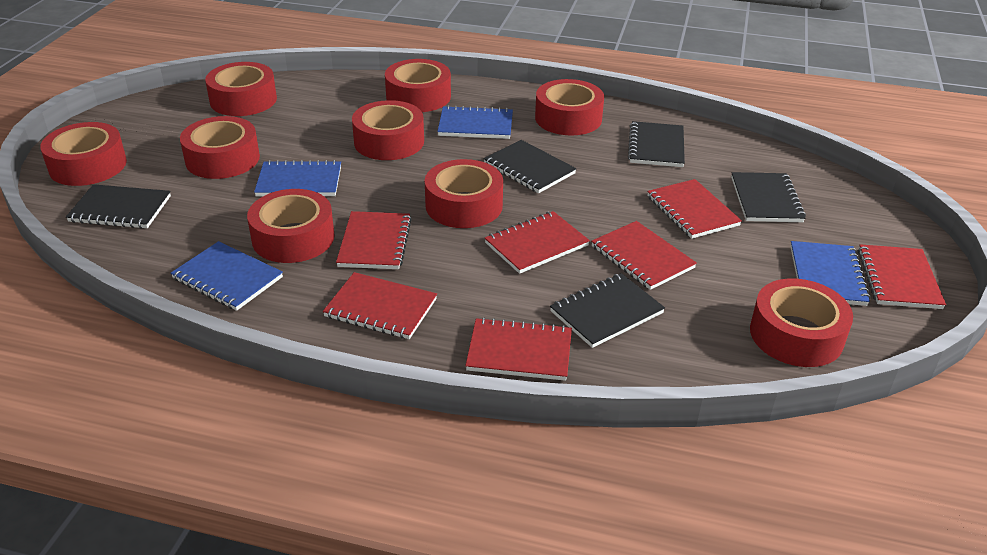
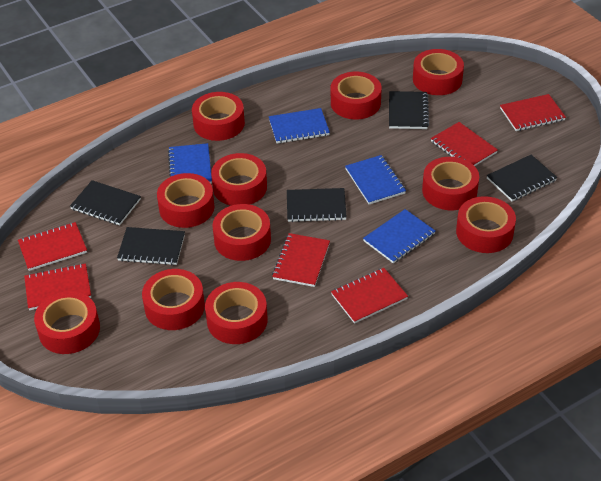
red notebook: 7 -> 6
red tape: 9 -> 11

